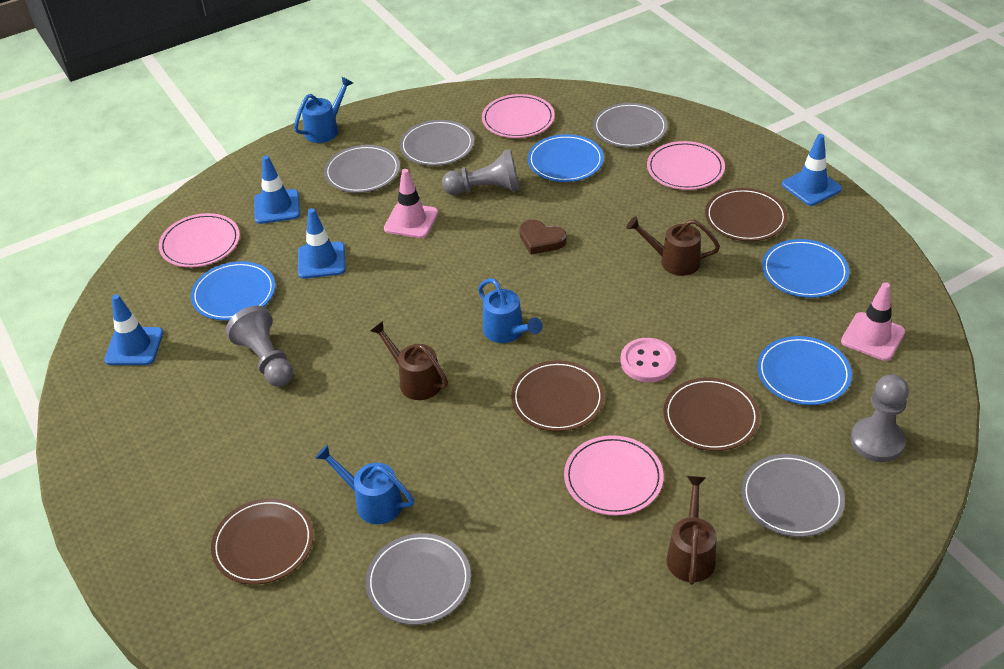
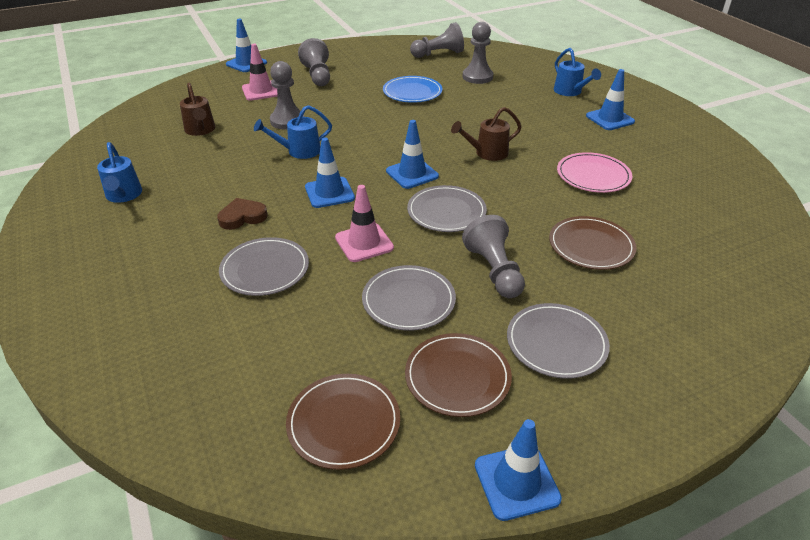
blue plate: 4 -> 1
blue traffic cone: 4 -> 5
brown plate: 4 -> 3
brown watering can: 3 -> 2
grey pawn: 3 -> 5
grey plate: 5 -> 4
pink button: 1 -> 0
pink plate: 4 -> 1

